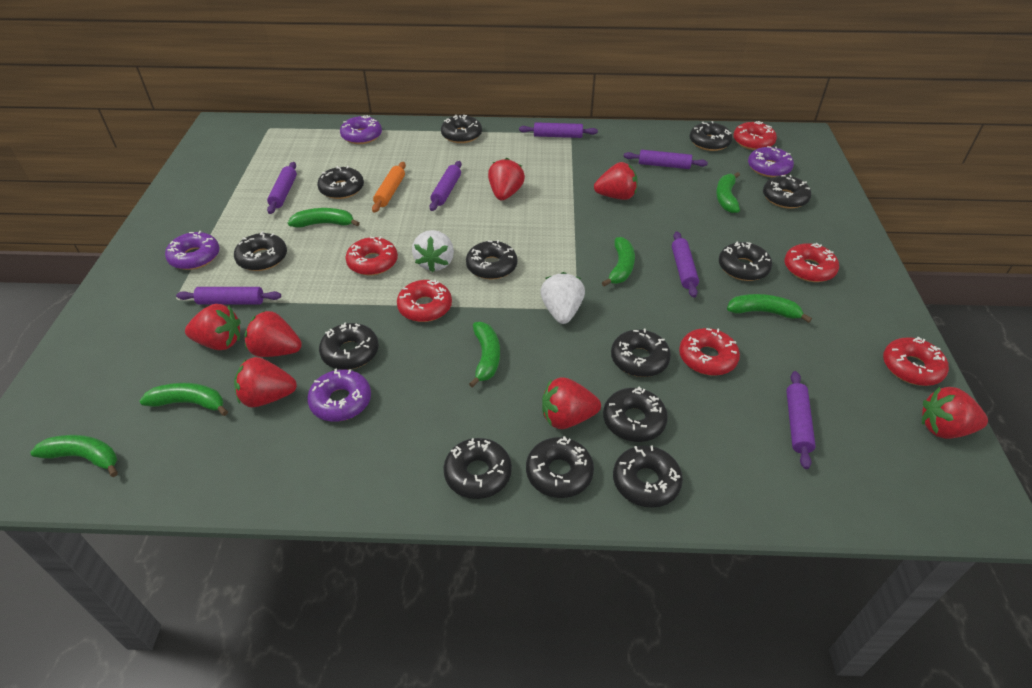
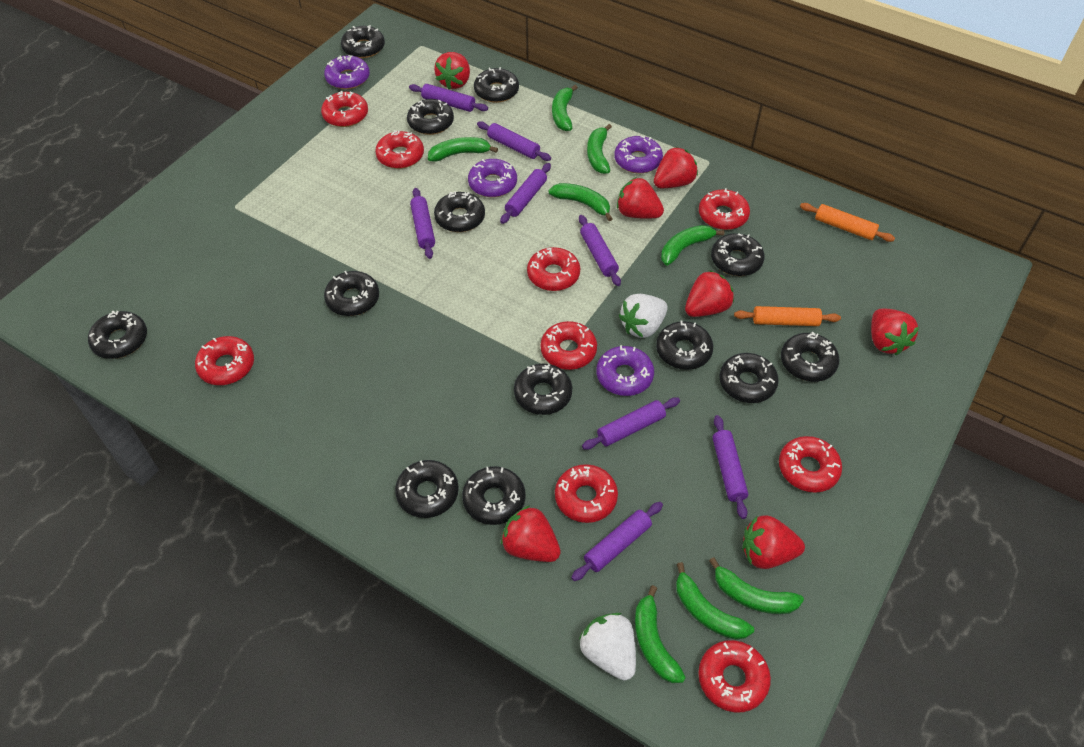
green banana: 7 -> 8
orange rolling pin: 1 -> 2
purple rolling pin: 7 -> 8
red donut: 6 -> 9

